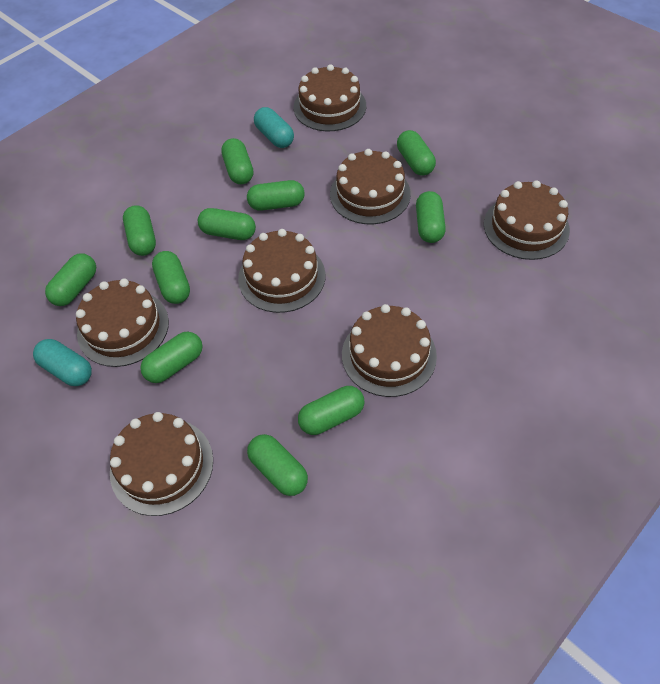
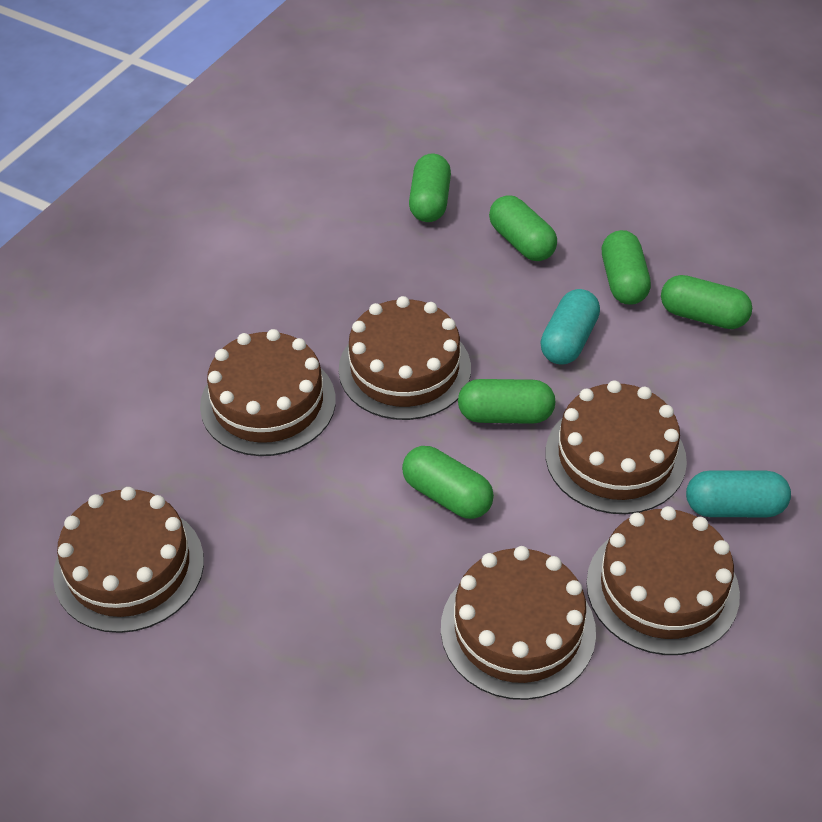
brown cake: 7 -> 6
green capsule: 11 -> 6

